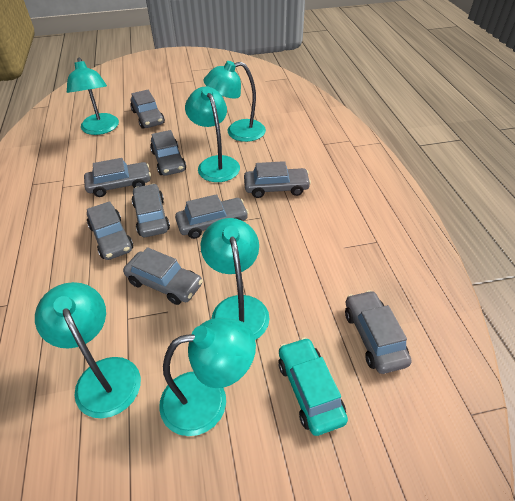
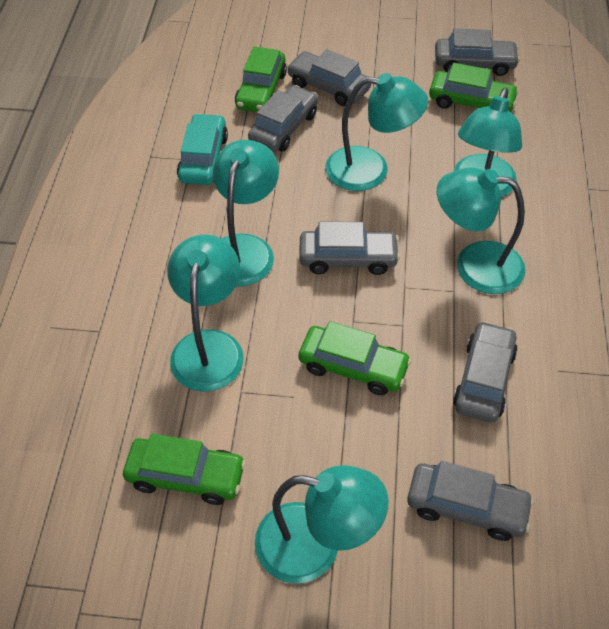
green car: 0 -> 4
grey car: 9 -> 6

